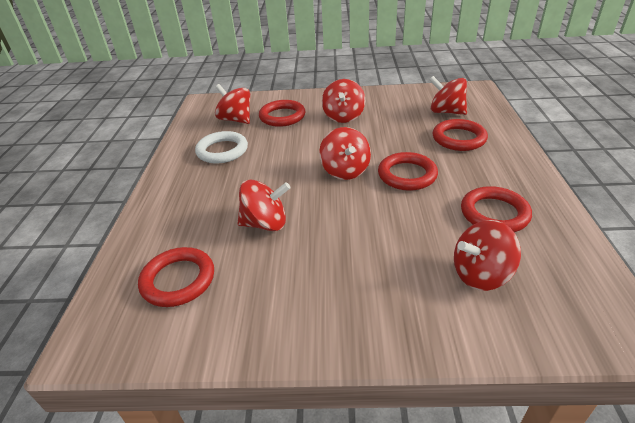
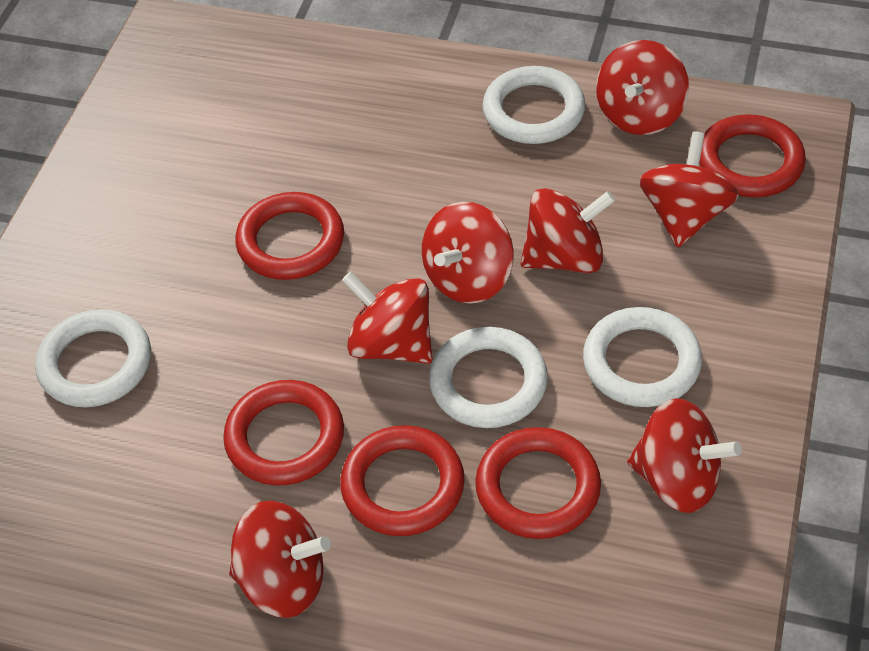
red spinning top: 6 -> 7
white ring: 1 -> 4

